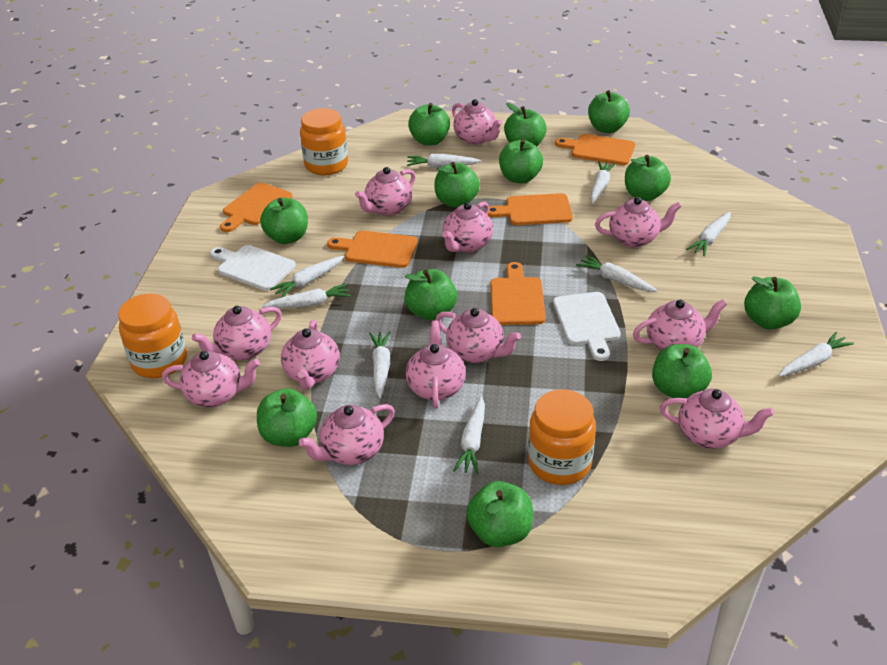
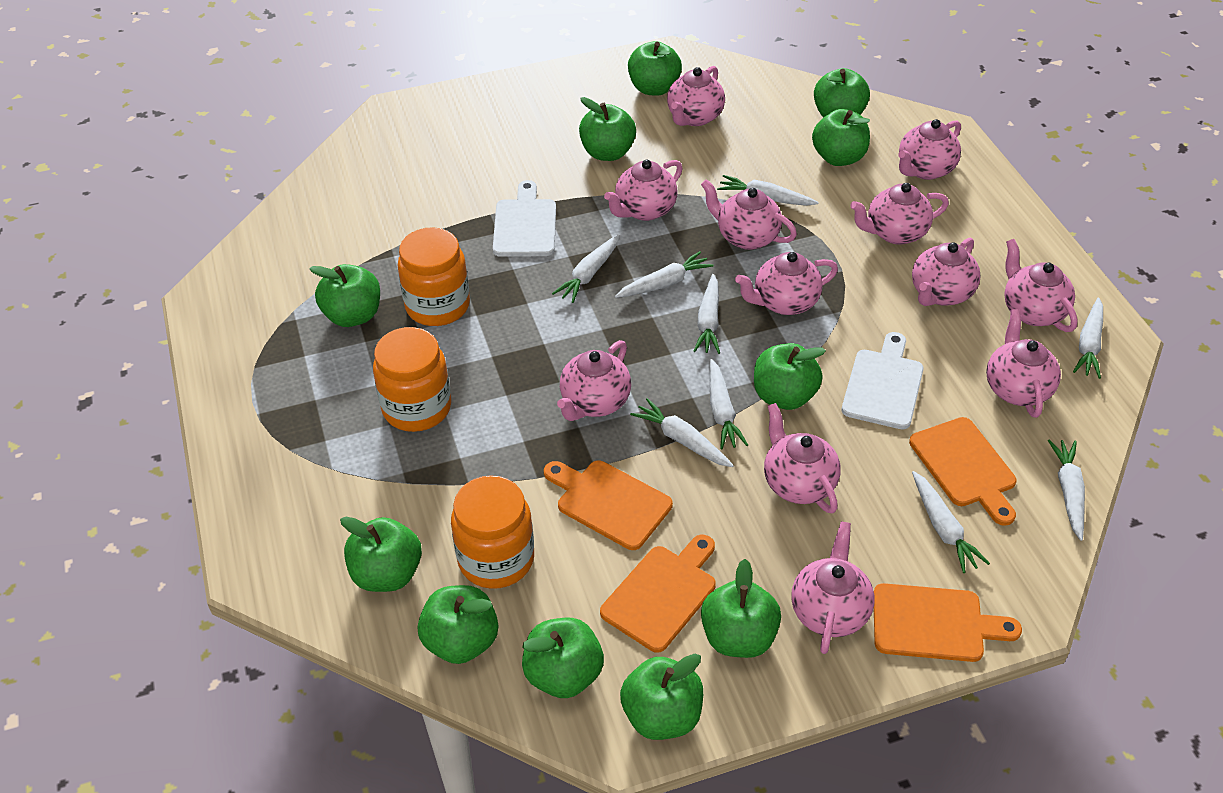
green apple: 12 -> 11
orange cutting board: 5 -> 4

